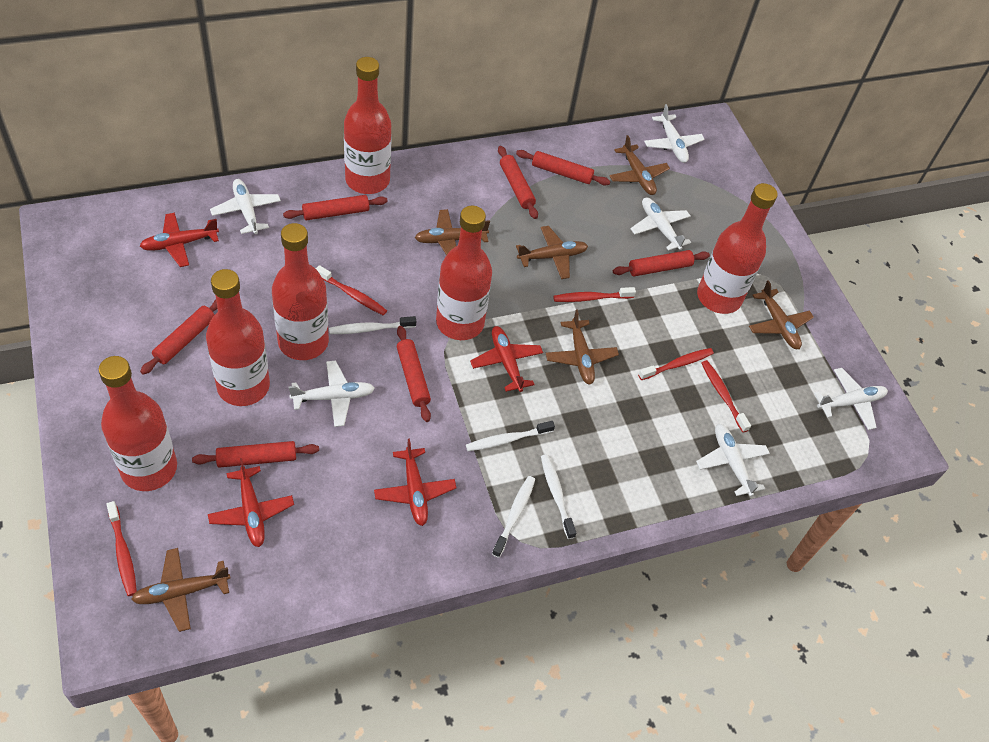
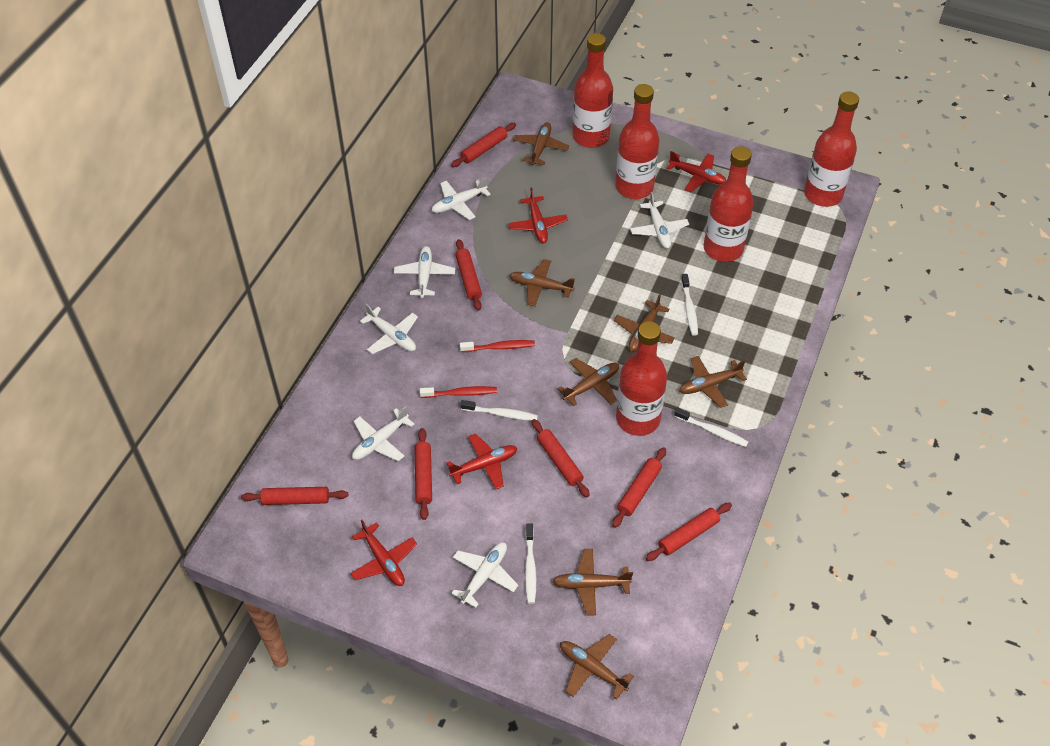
brown plane: 6 -> 7
red bottle: 6 -> 5
red toothbrush: 5 -> 2

